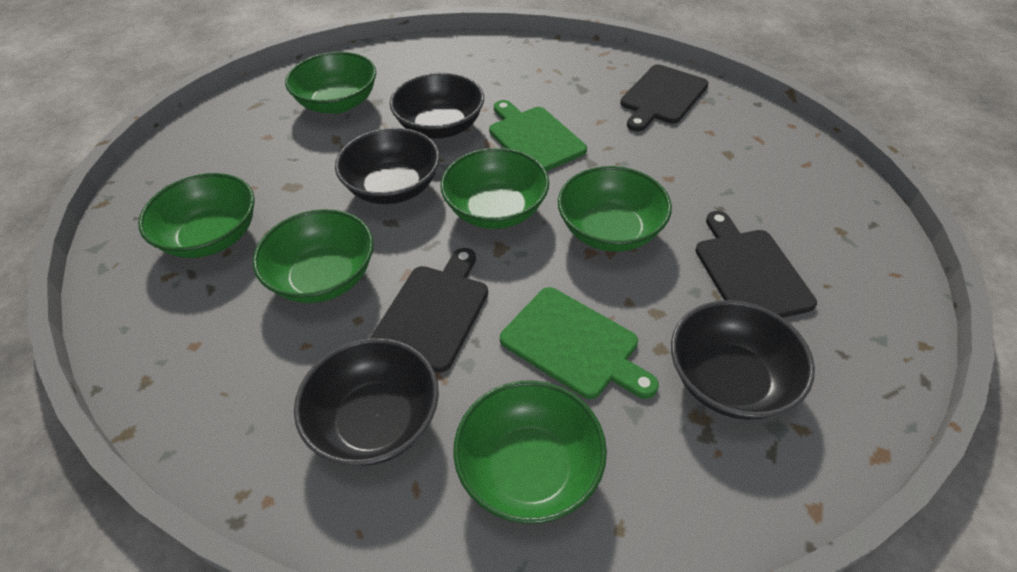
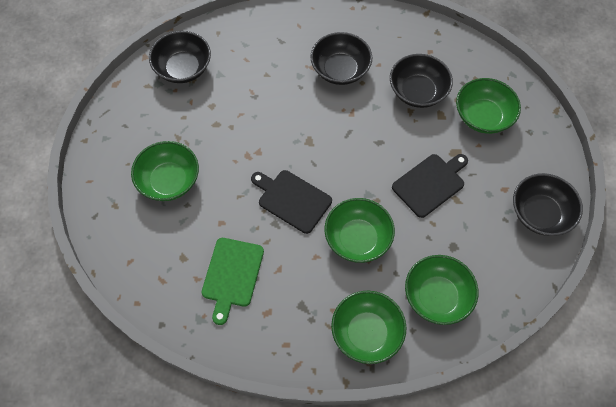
black cutting board: 3 -> 2
green bowl: 6 -> 5
green cutting board: 2 -> 1

